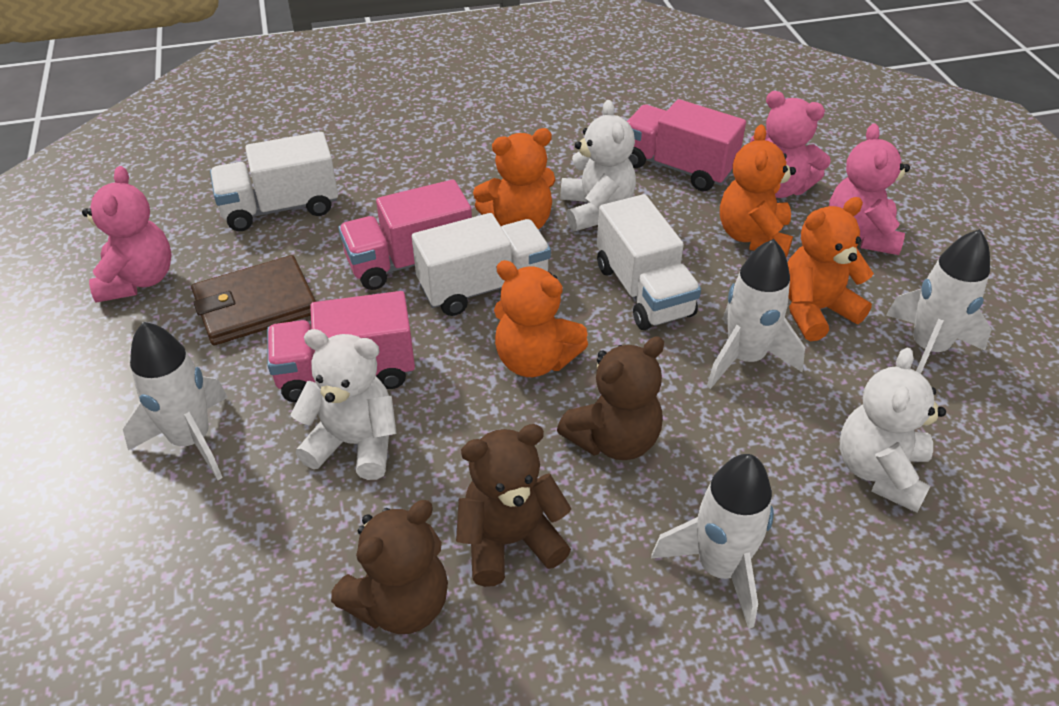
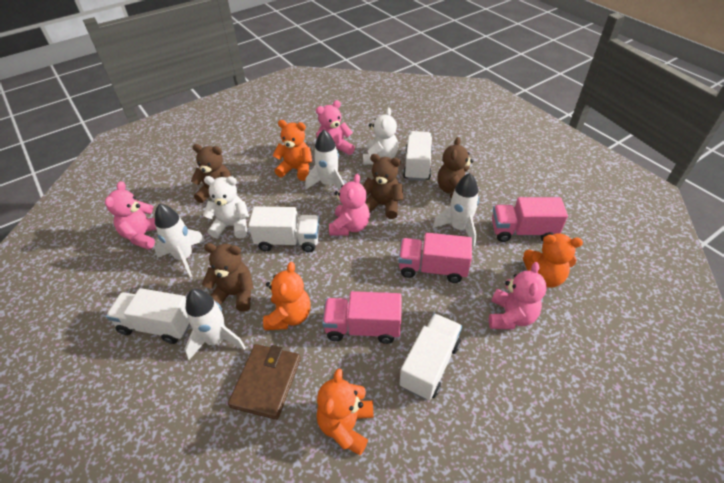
brown teddy bear: 3 -> 4
pink teddy bear: 3 -> 4
white teddy bear: 3 -> 2
white truck: 3 -> 4

